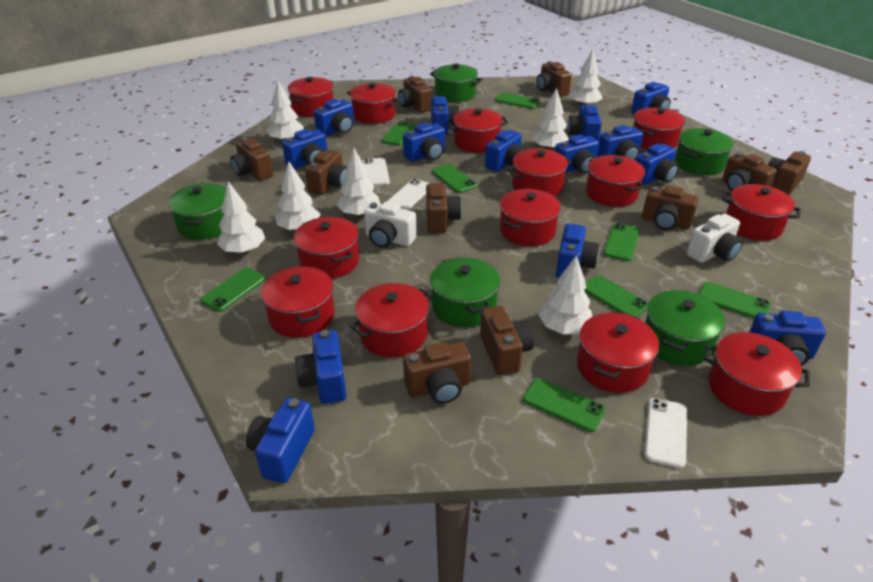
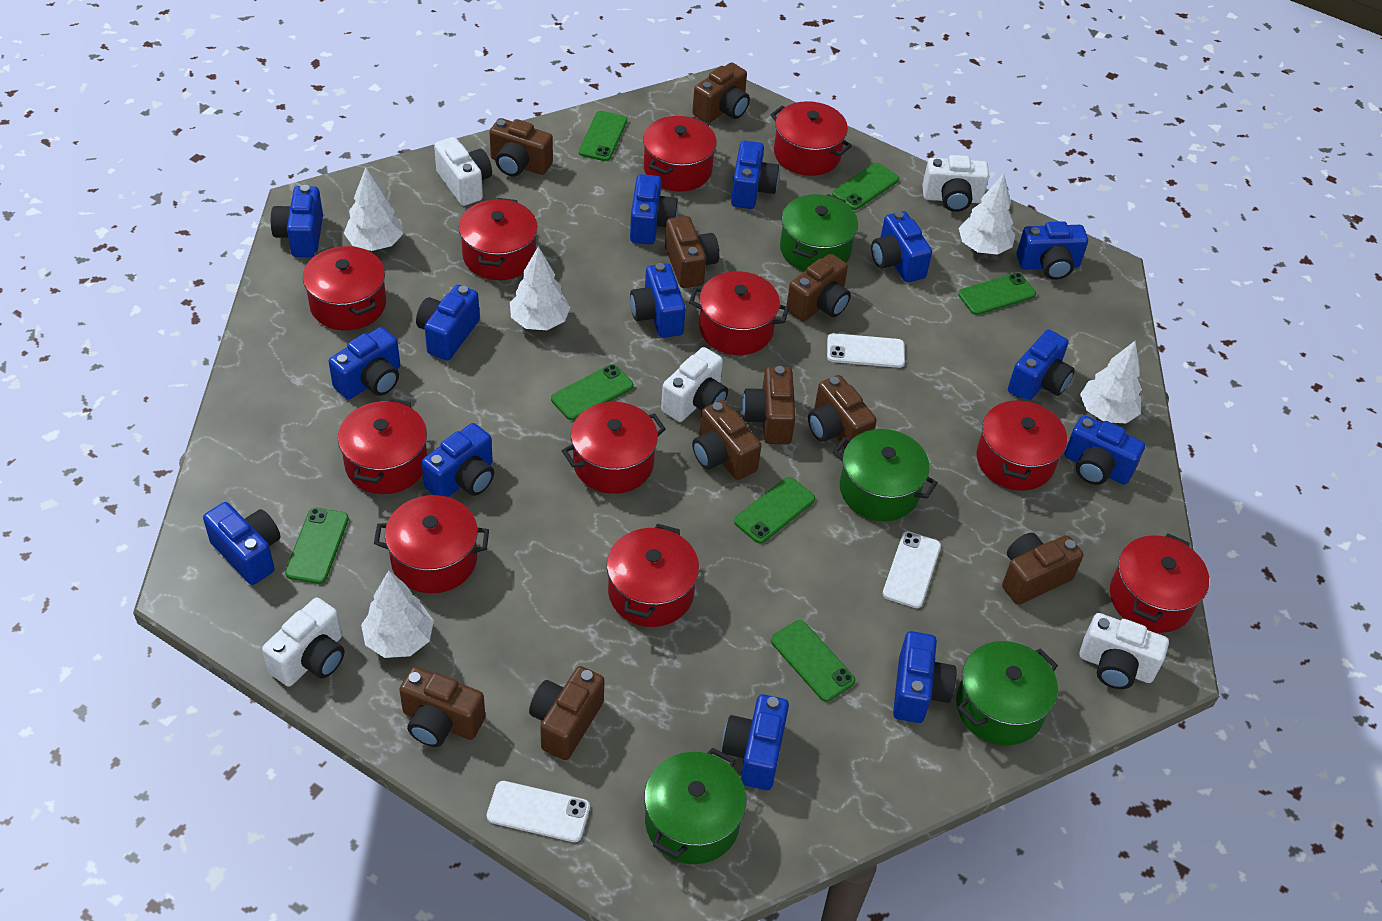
green phone: 8 -> 7
green pot: 5 -> 4
red pot: 13 -> 11
white camera: 2 -> 5
white tree: 7 -> 5

